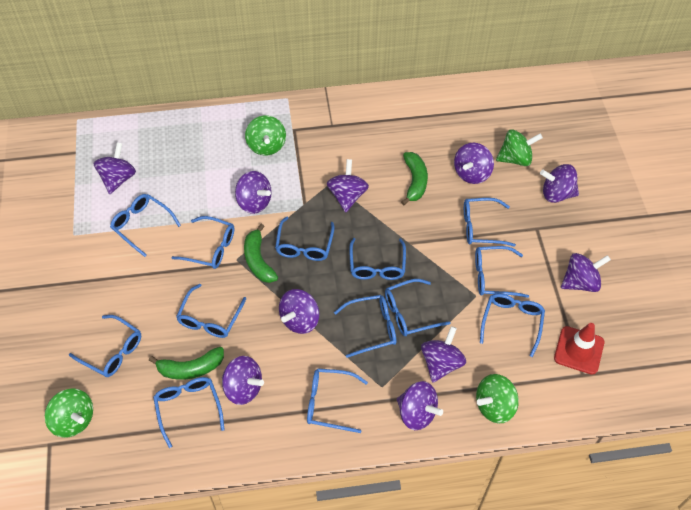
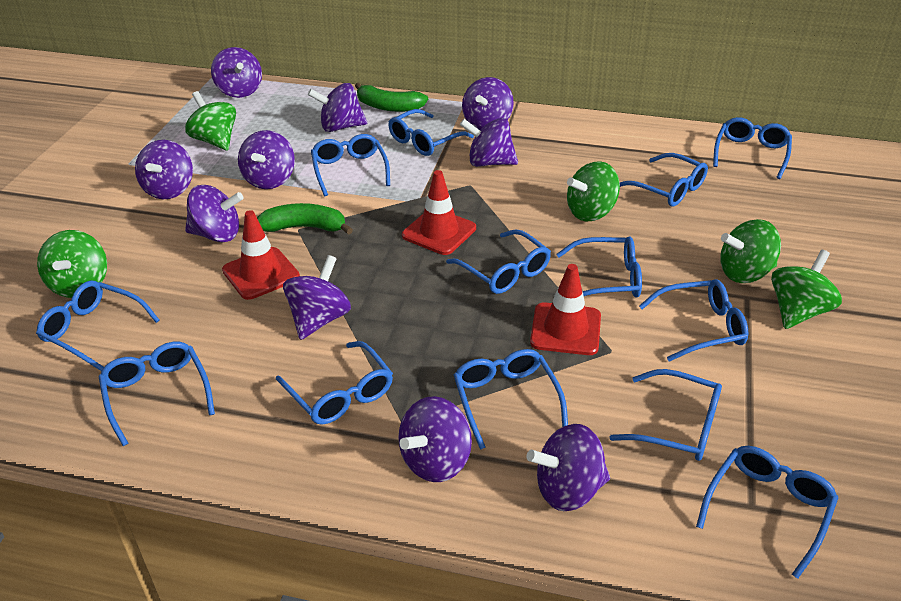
green banana: 3 -> 2
green spinning top: 4 -> 5
red traffic cone: 1 -> 3

